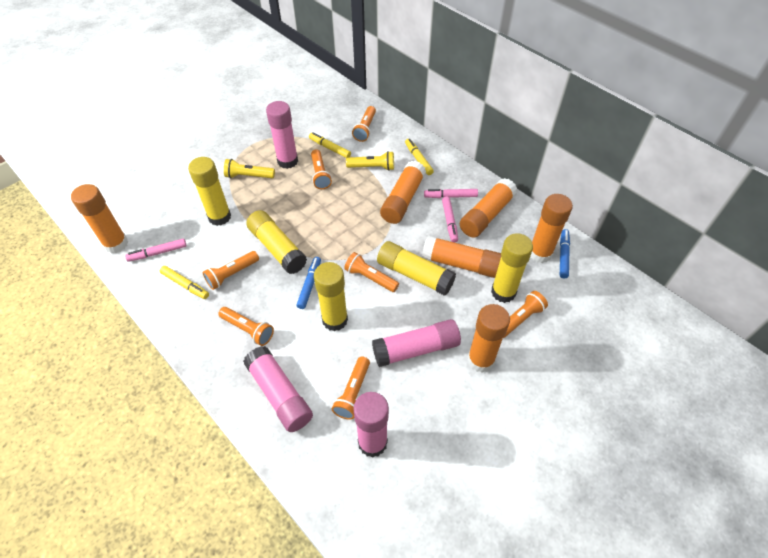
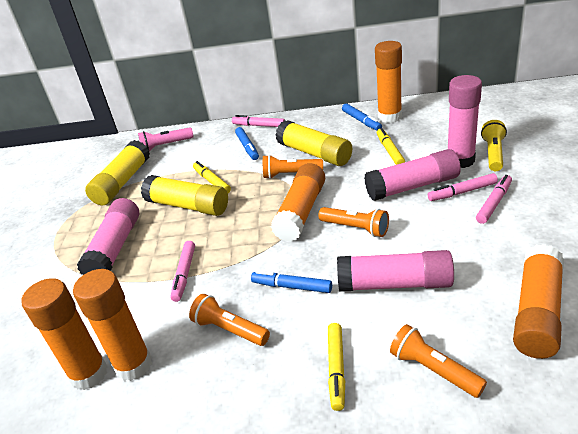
blue marker: 2 -> 3
orange flashlight: 7 -> 4
orange glue stick: 6 -> 5
pink flashlight: 0 -> 1
pink marker: 3 -> 4
yellow flashlight: 2 -> 1
yellow glue stick: 5 -> 3

